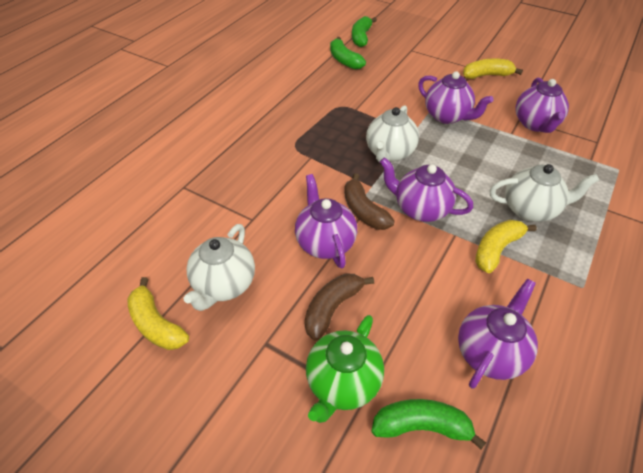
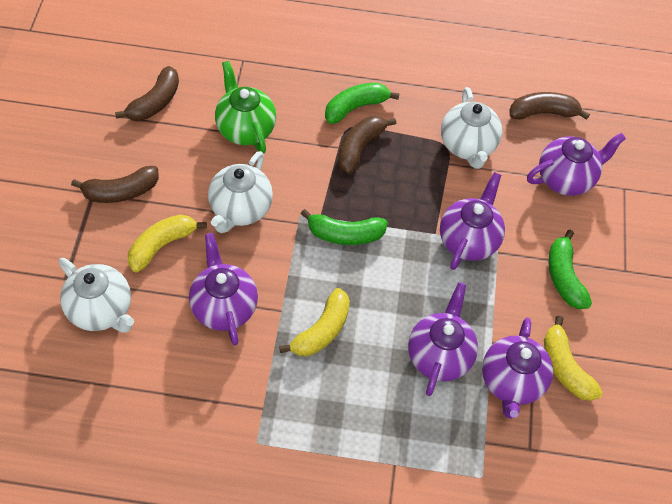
brown banana: 2 -> 4

